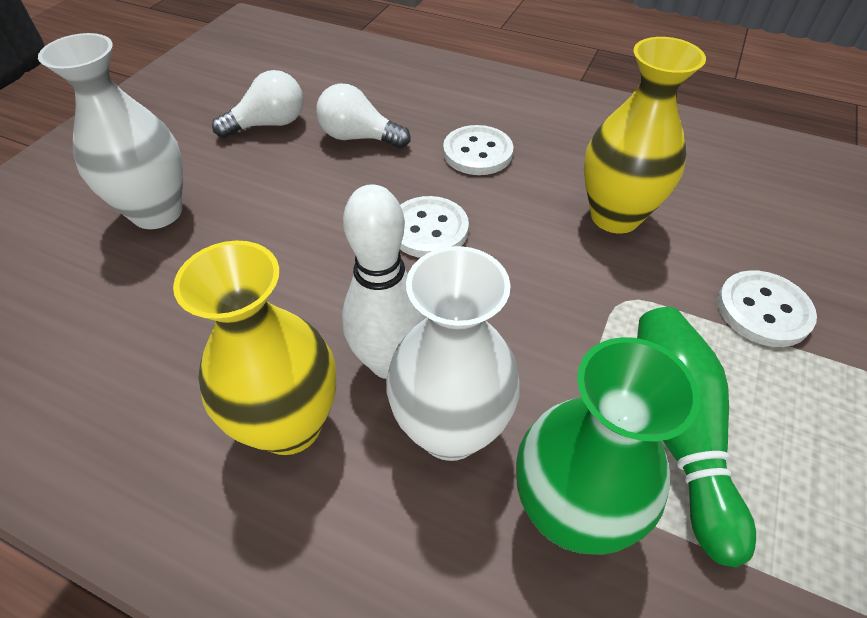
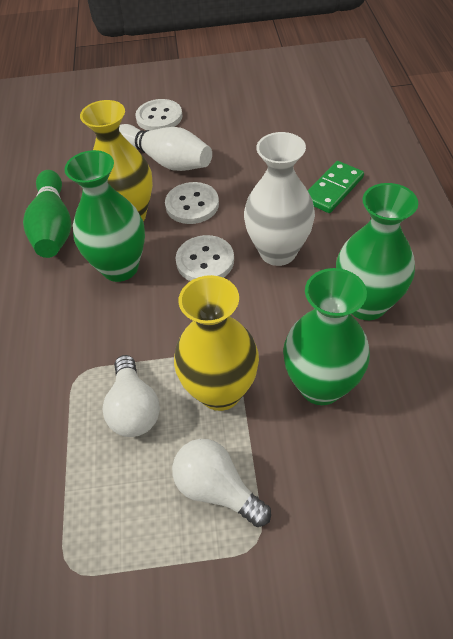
green domino: 0 -> 1
green vase: 1 -> 3
white vase: 2 -> 1

